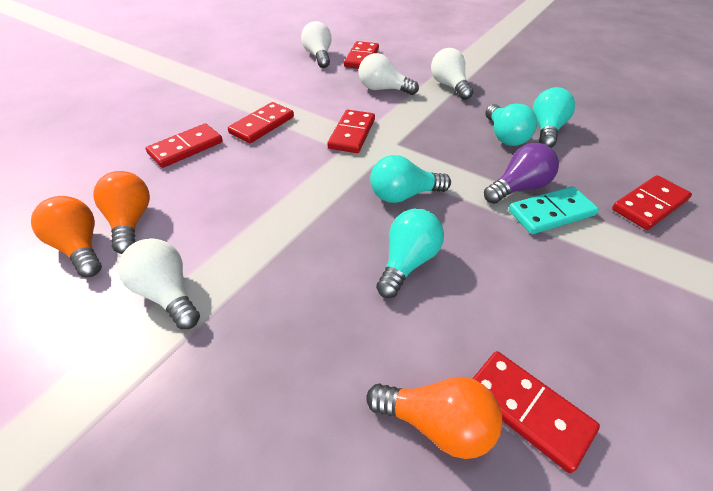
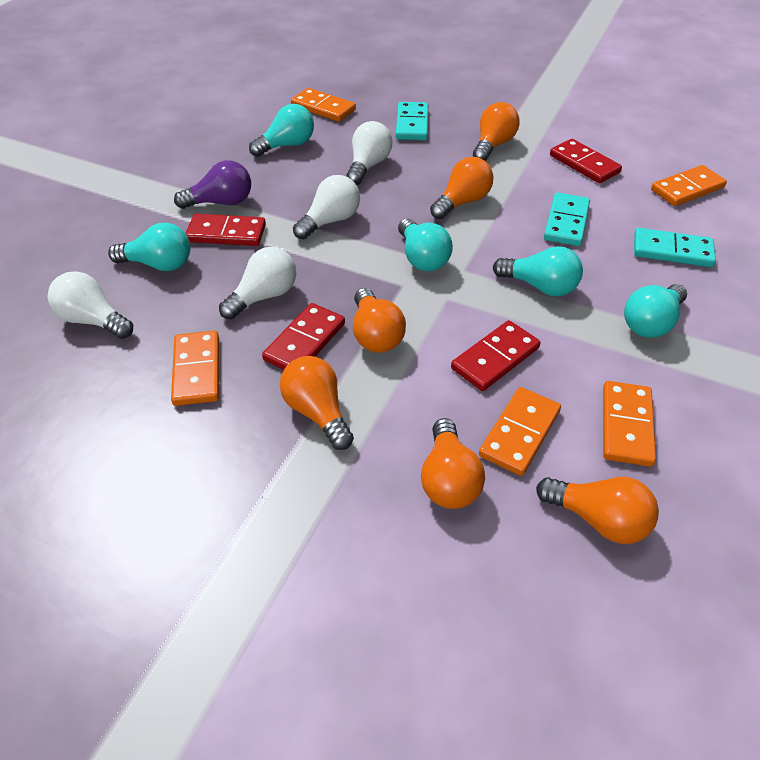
orange domino: 0 -> 5
orange light bulb: 3 -> 6
red domino: 6 -> 4
turquoise domino: 1 -> 3
turquoise light bulb: 4 -> 5

